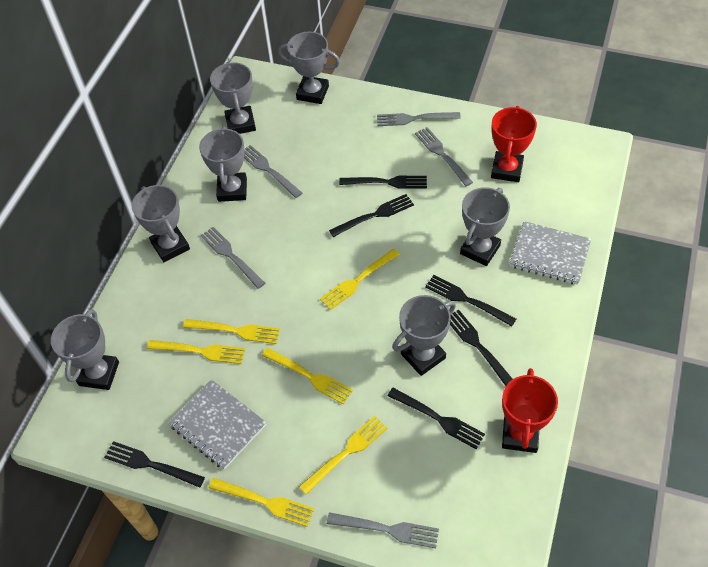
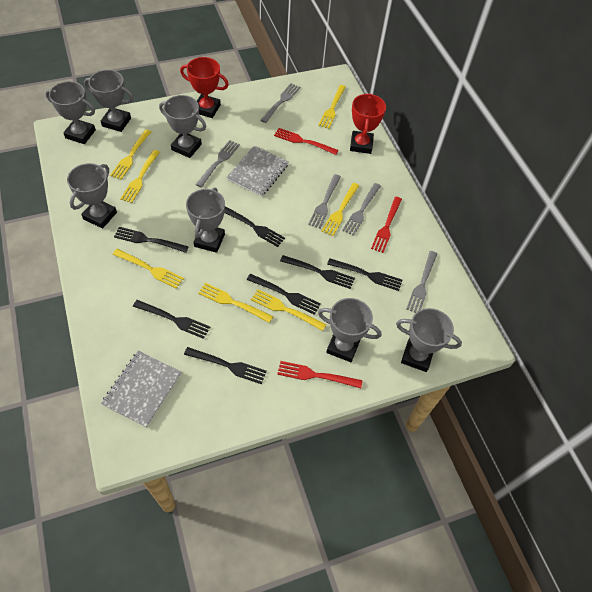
black fork: 6 -> 7
red fork: 0 -> 3
yellow fork: 6 -> 7

